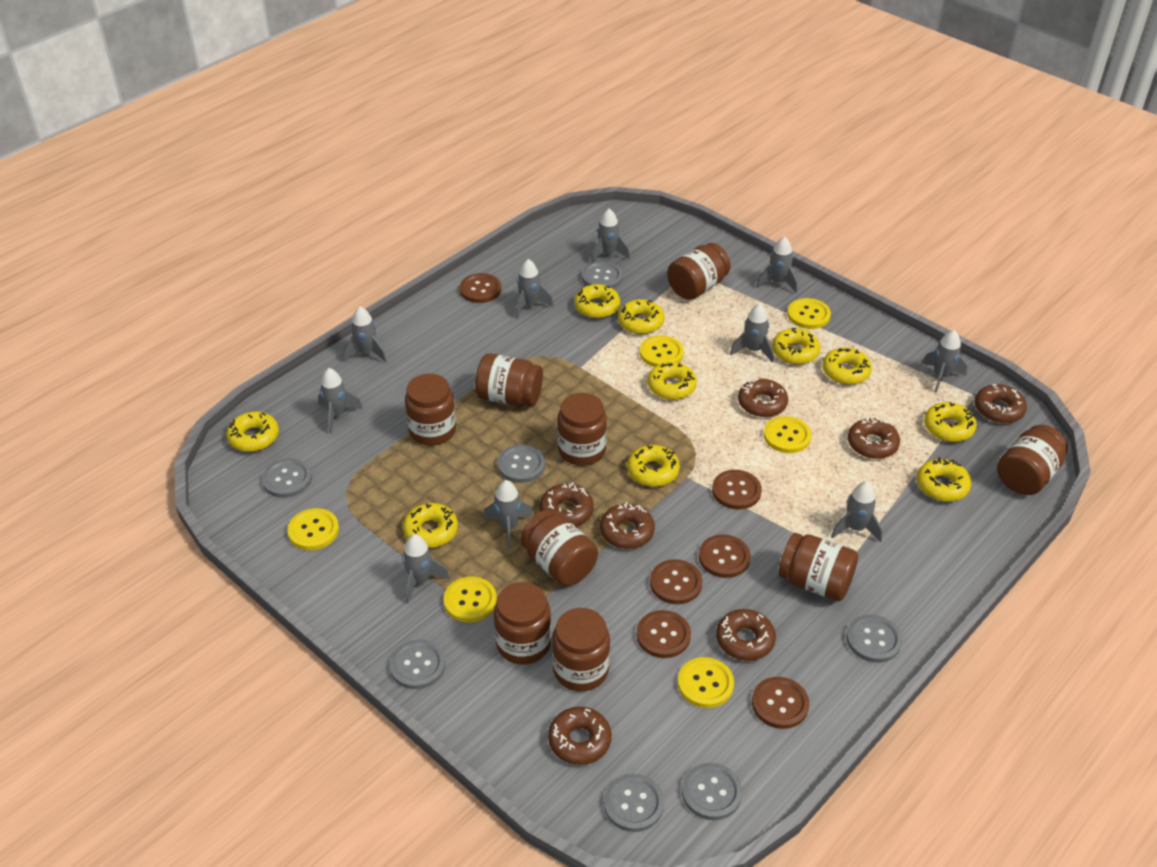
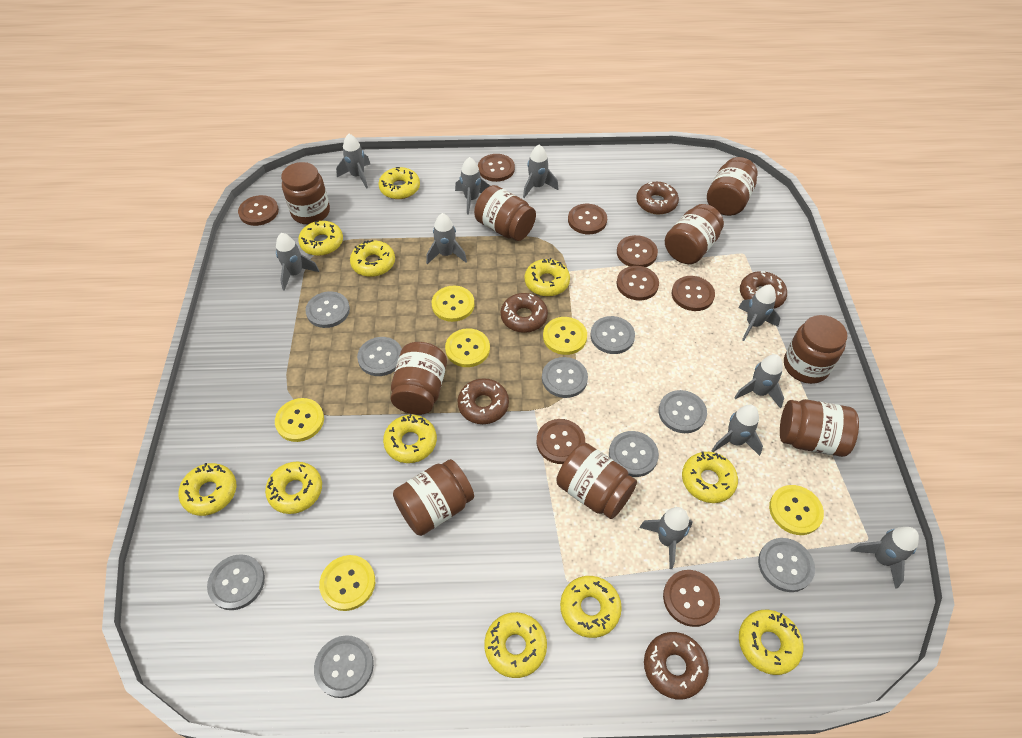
brown button: 6 -> 8
brown donut: 7 -> 5
grey button: 7 -> 9
yellow donut: 10 -> 11

